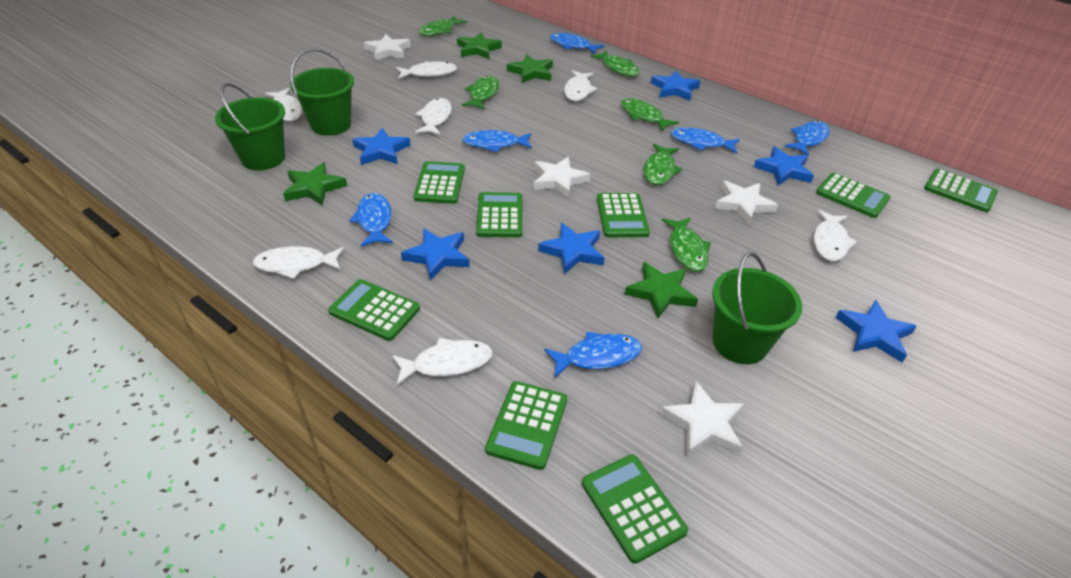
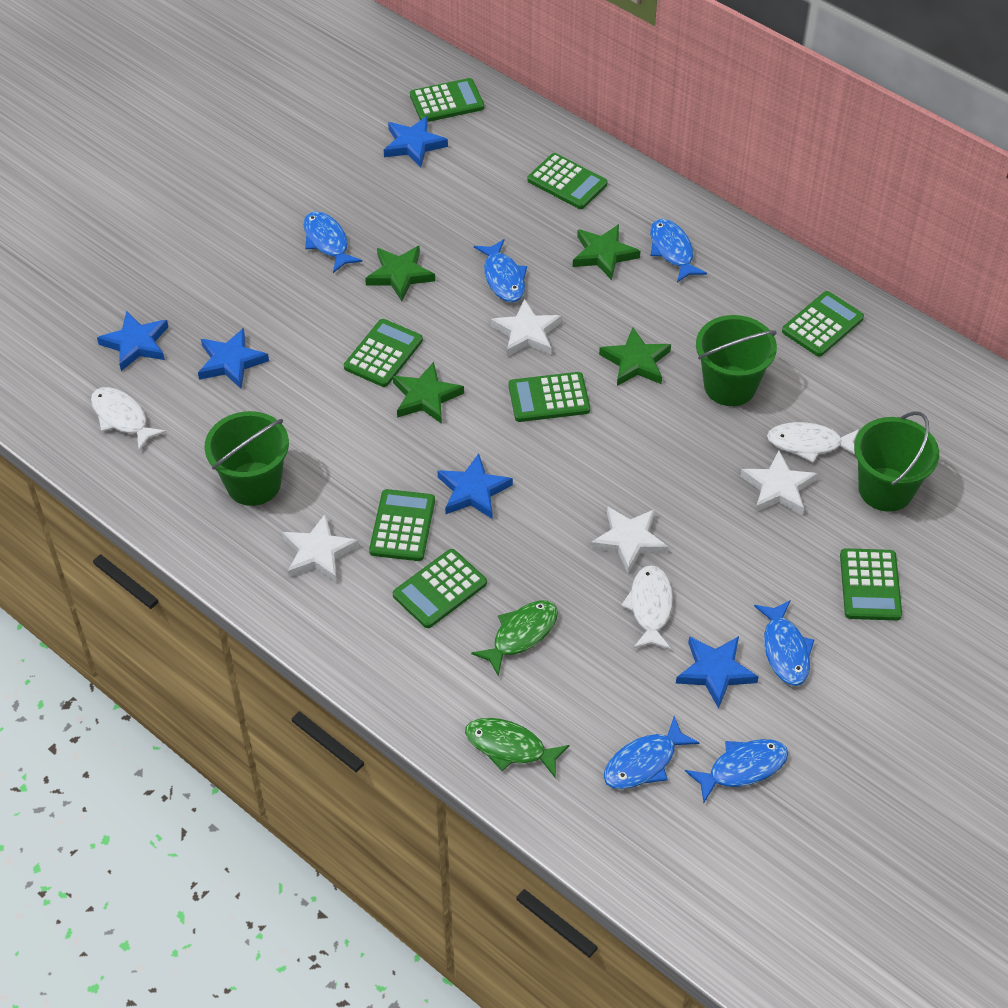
blue star: 6 -> 5
green fish: 6 -> 2
white fish: 7 -> 3

